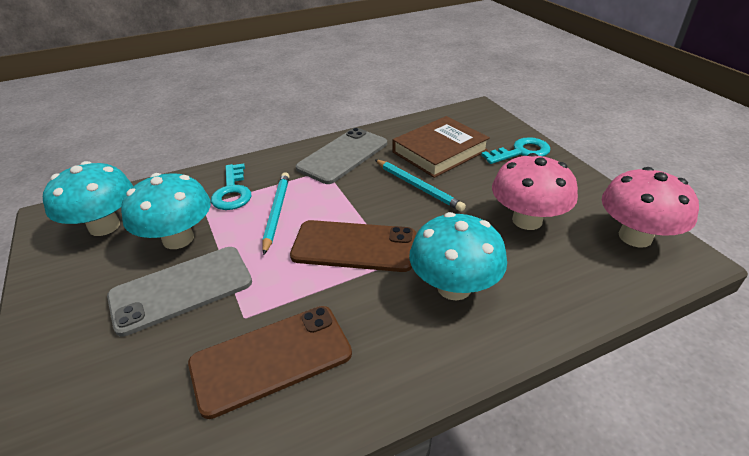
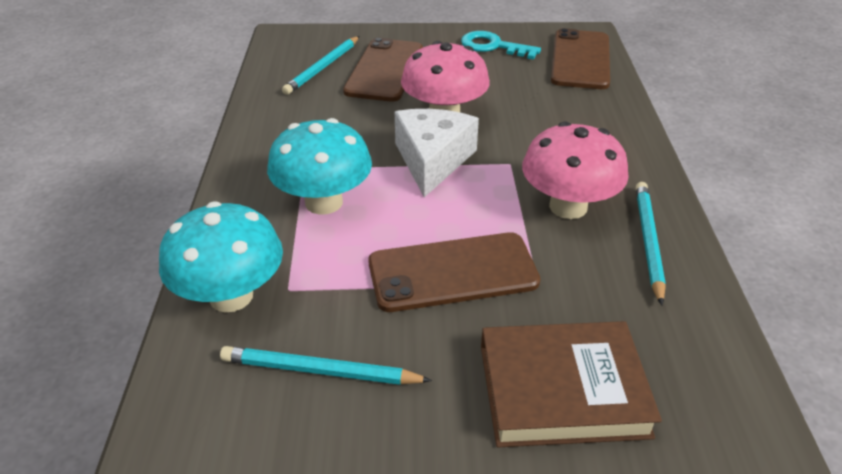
brown phone: 2 -> 3
grey phone: 2 -> 0
turquoise key: 2 -> 1
turquoise mushroom: 3 -> 2
turquoise pencil: 2 -> 3
white cheese: 0 -> 1

